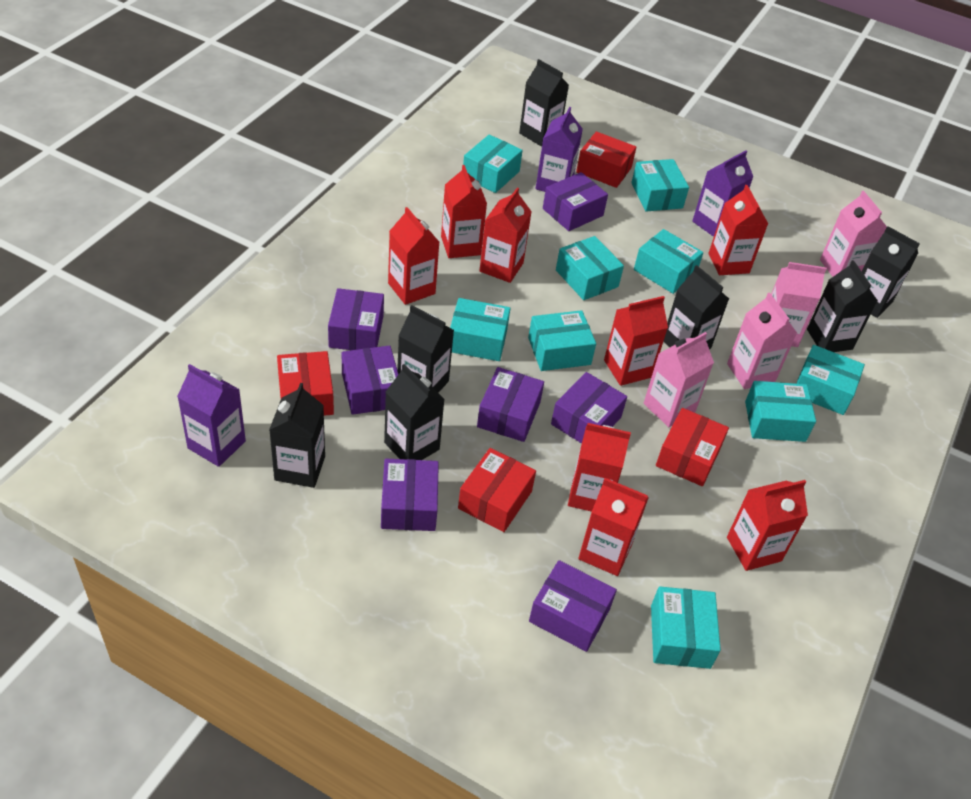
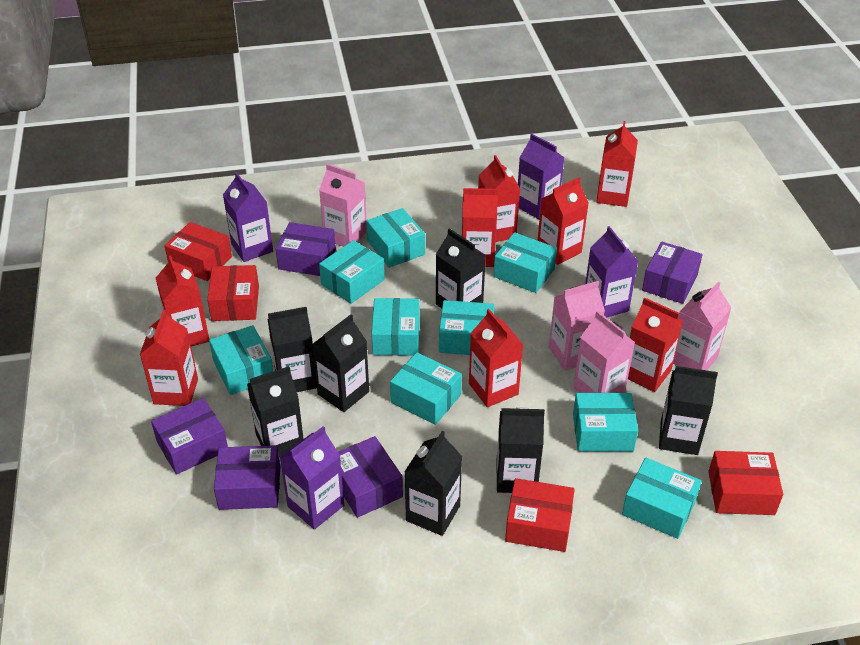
purple box: 7 -> 5
purple carton: 3 -> 4

